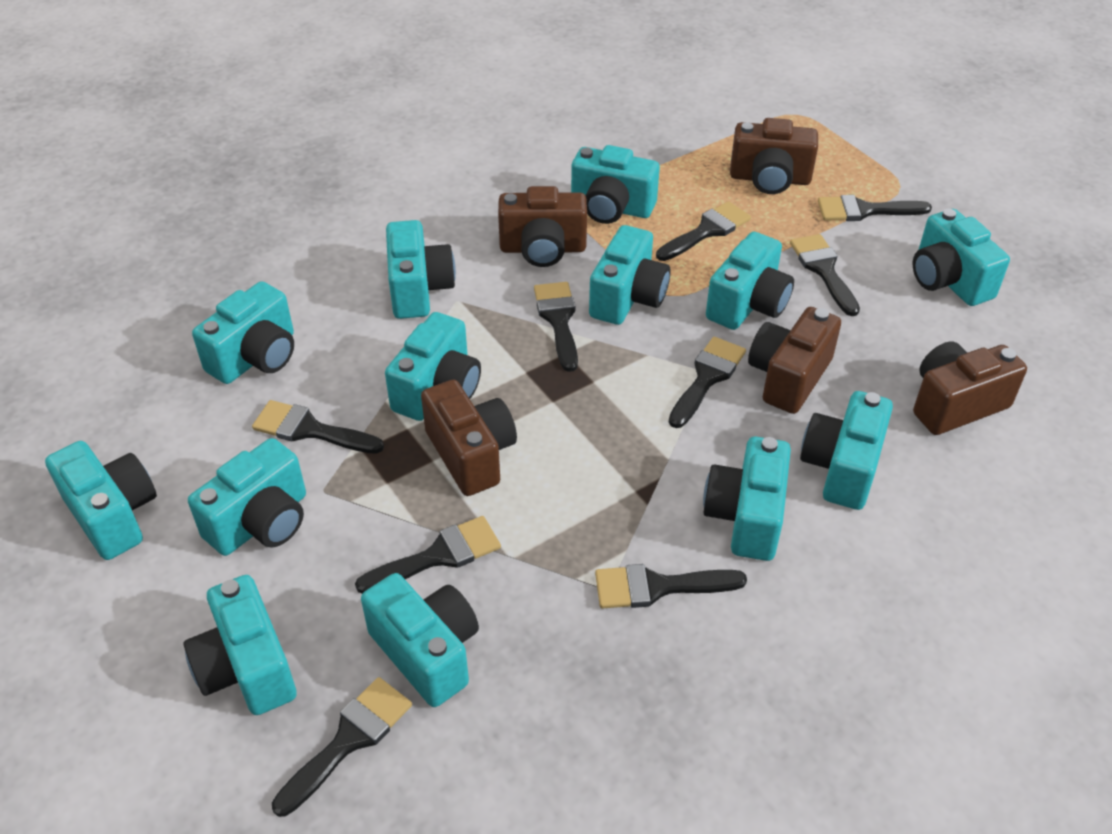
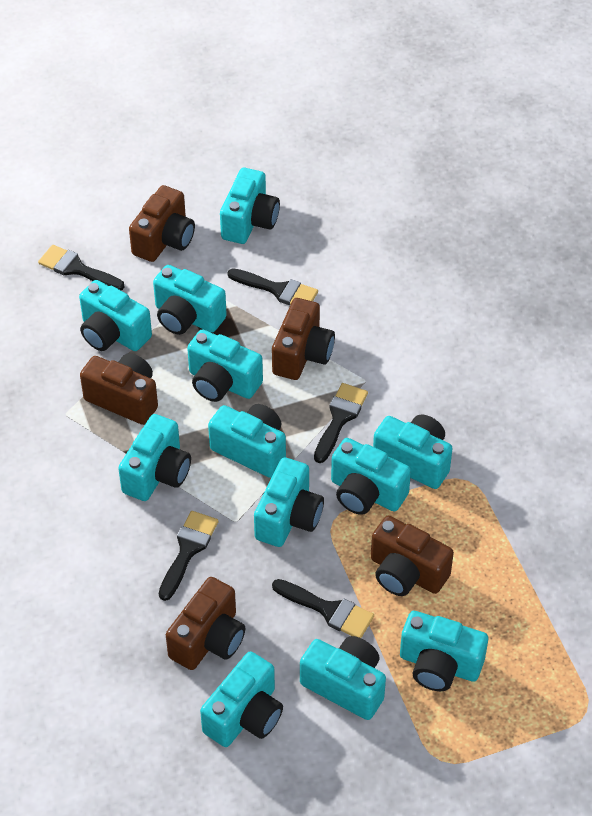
black brush: 9 -> 5
turquoise camera: 13 -> 12

